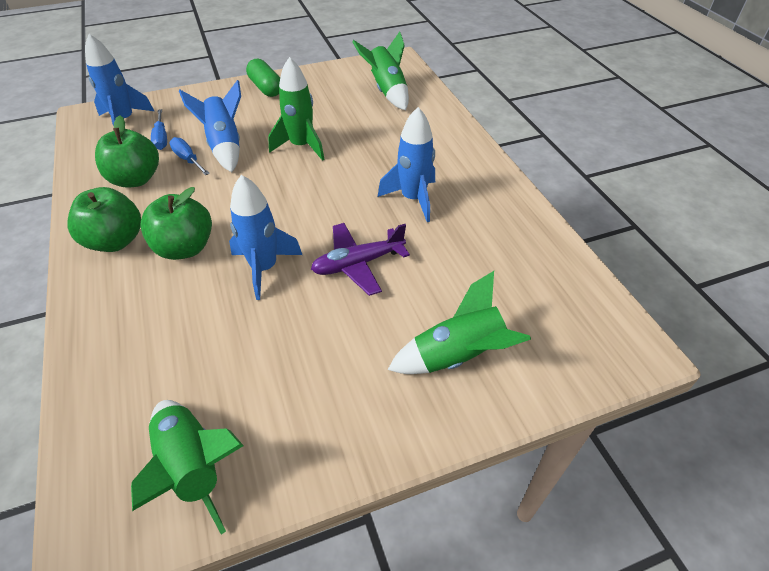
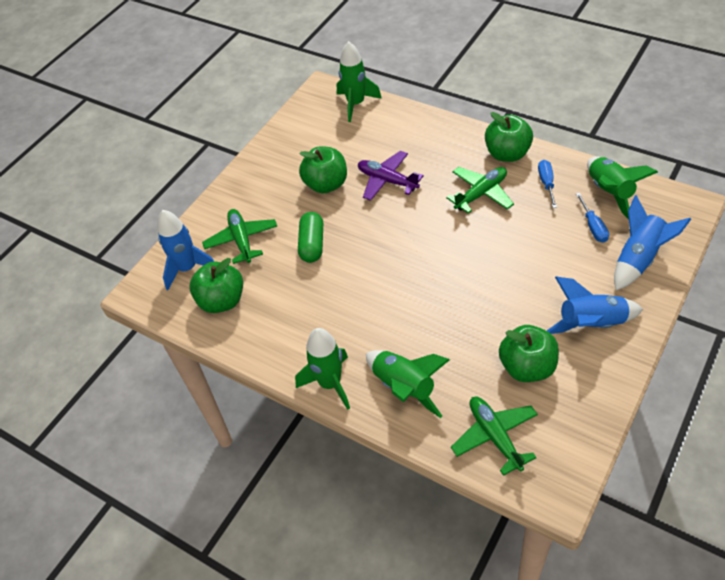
blue rocket: 4 -> 3
green apple: 3 -> 4
green plane: 0 -> 3

